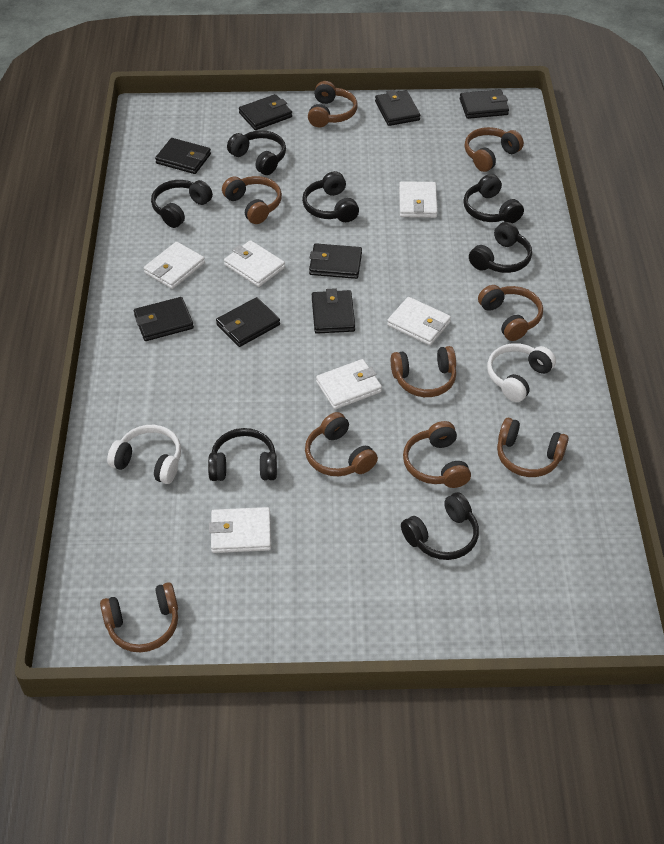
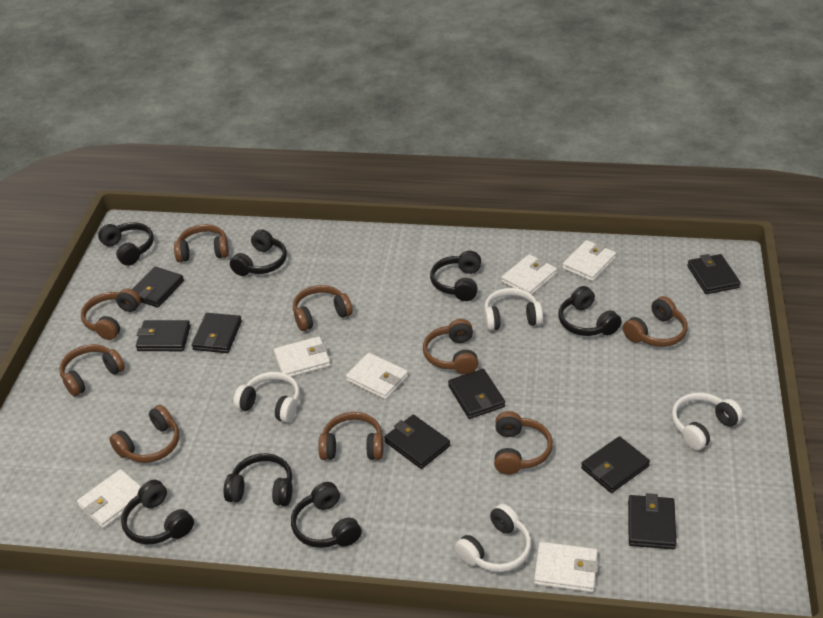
white headphones: 2 -> 4

